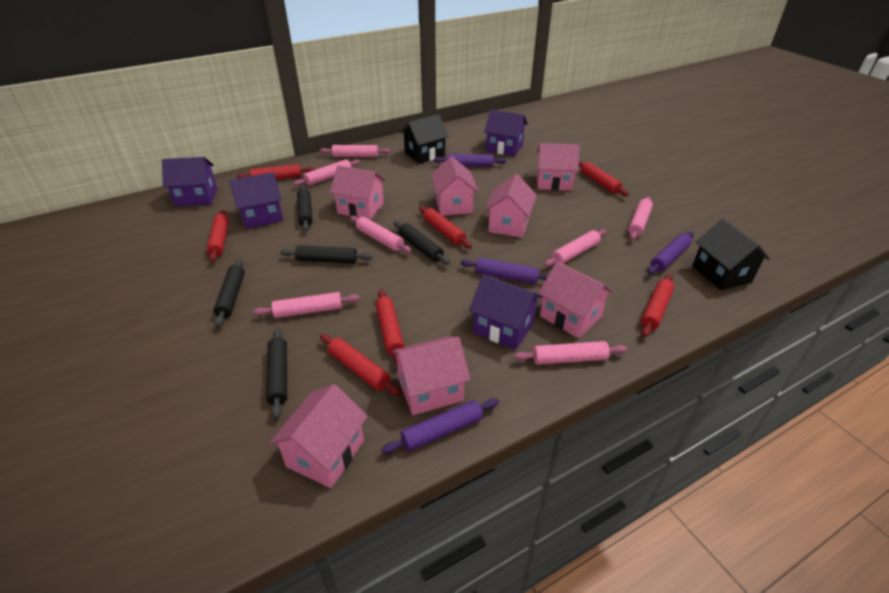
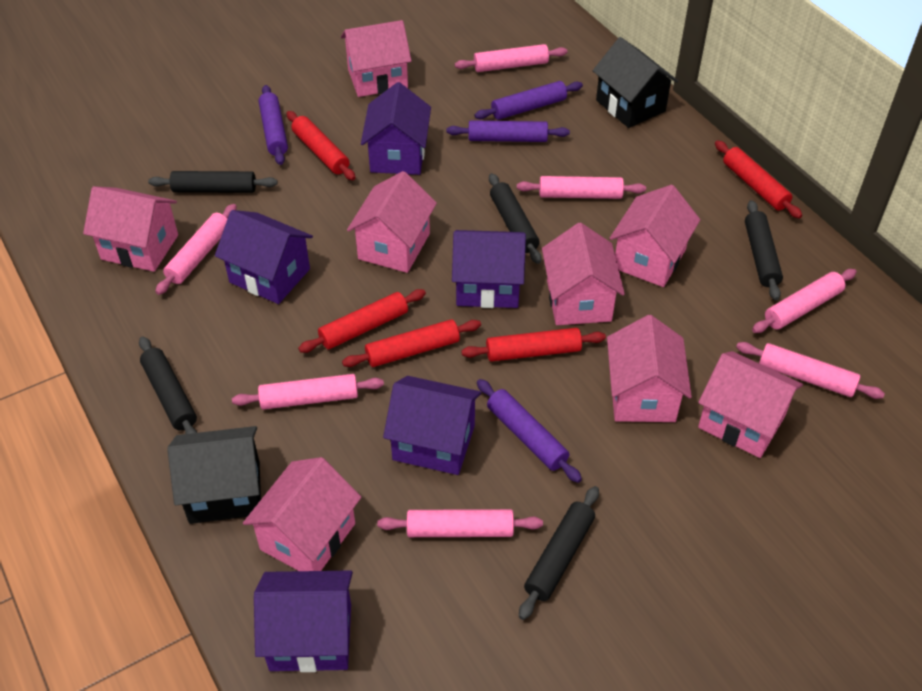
pink house: 7 -> 8
purple house: 4 -> 5
red rolling pin: 7 -> 5

